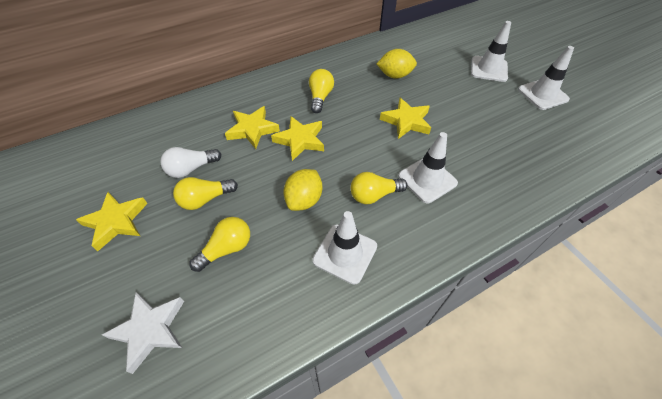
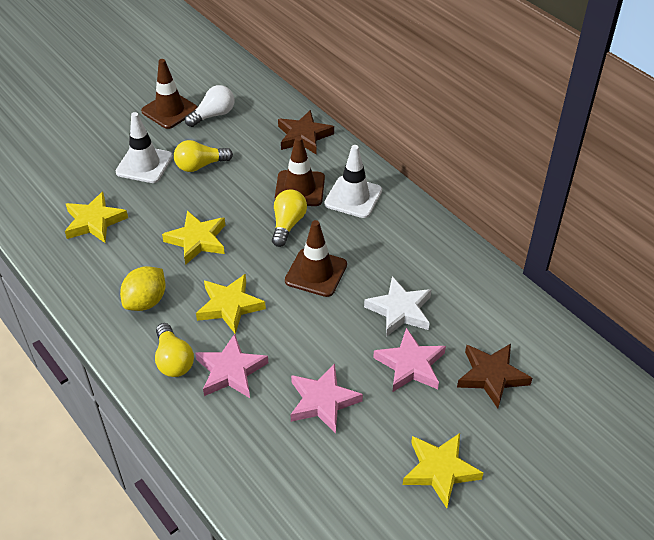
brown star: 0 -> 2
brown traffic cone: 0 -> 3
pink star: 0 -> 3
white traffic cone: 4 -> 2
yellow lemon: 2 -> 1
yellow light bulb: 4 -> 3

